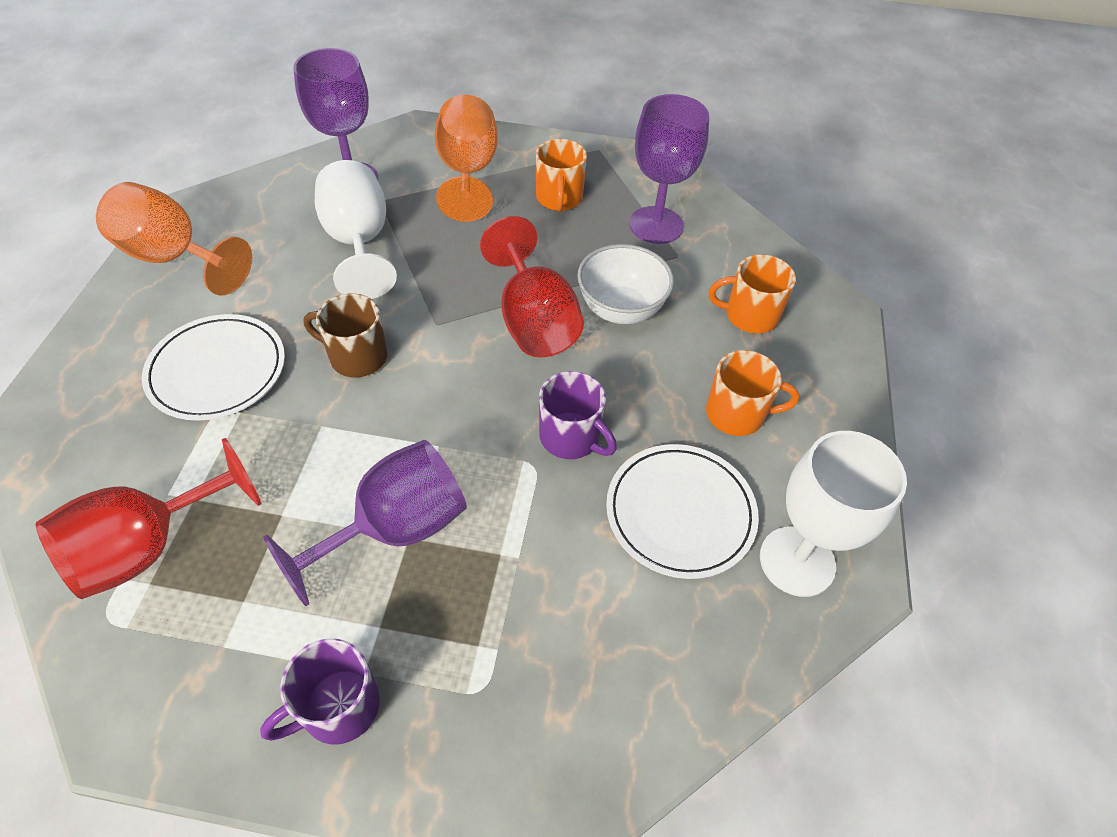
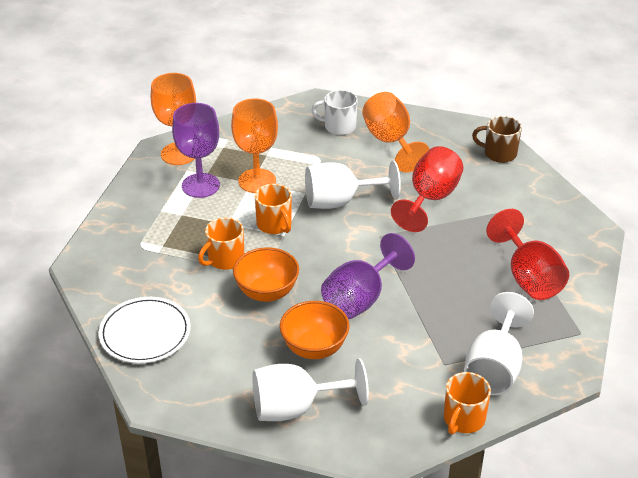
orange bowl: 0 -> 2
orange goblet: 2 -> 3
purple goblet: 3 -> 2
purple mug: 2 -> 0
white bowl: 1 -> 0
white goblet: 2 -> 3
white mug: 0 -> 1
white plate: 2 -> 1

